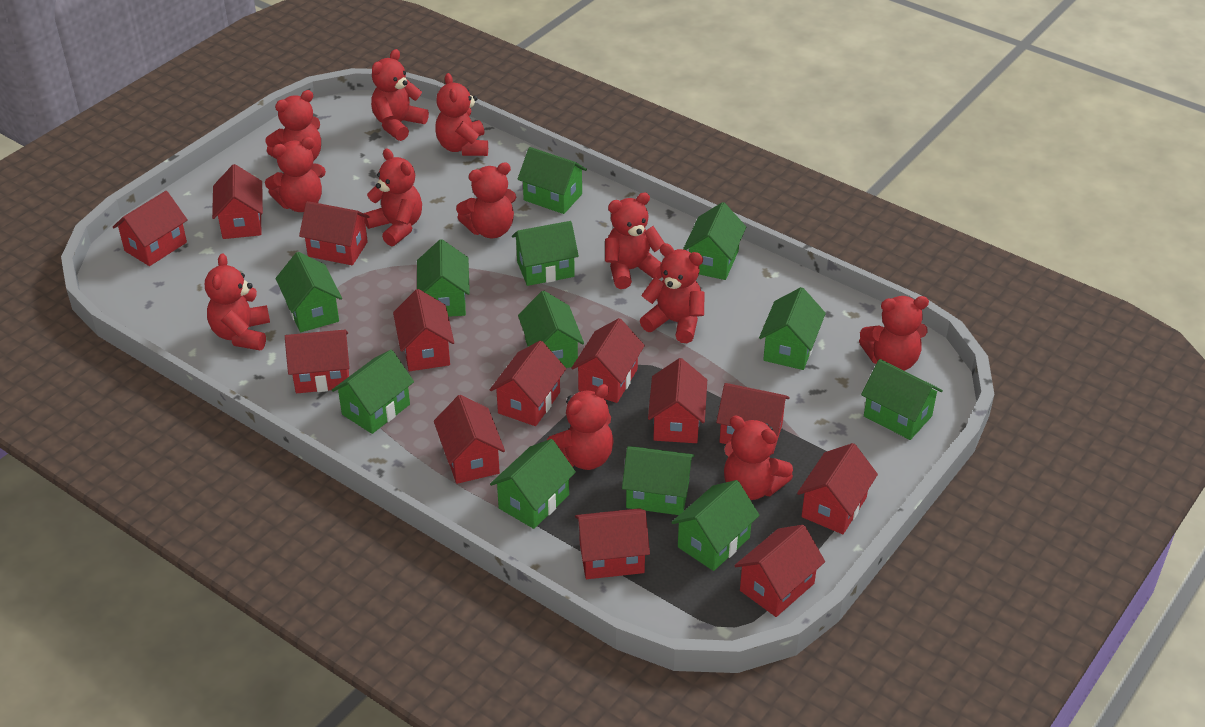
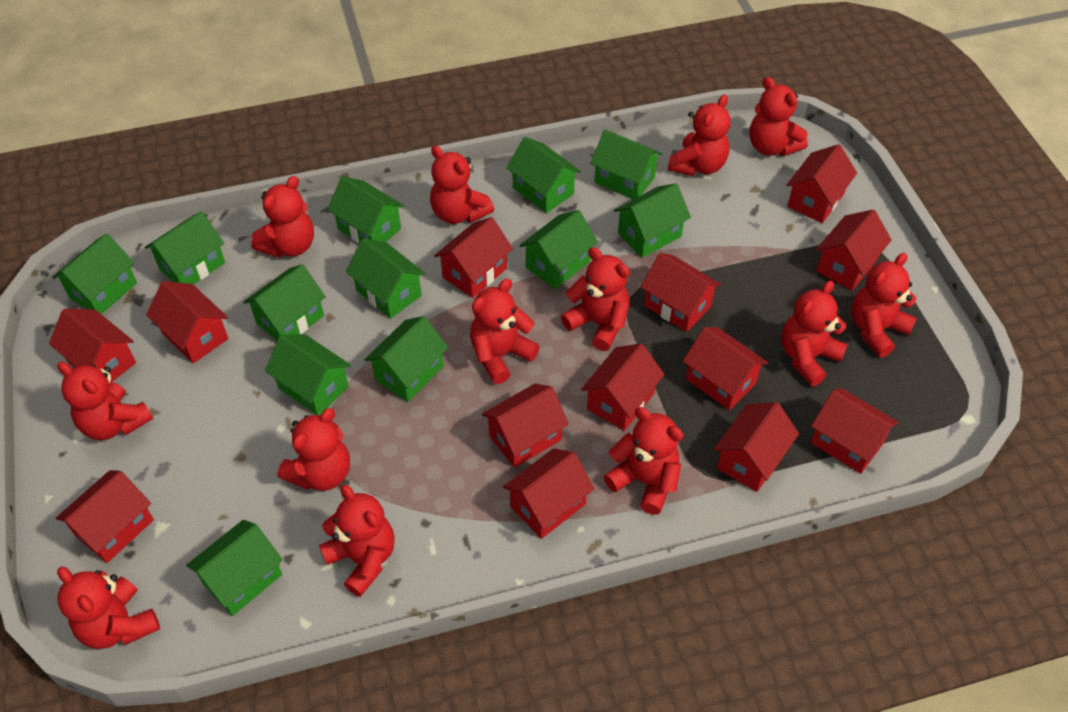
red teddy bear: 12 -> 13

